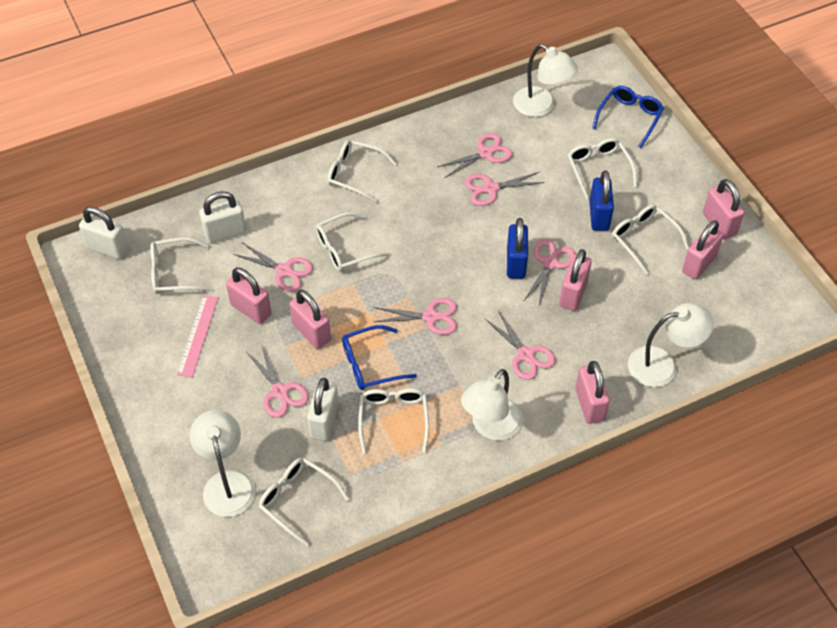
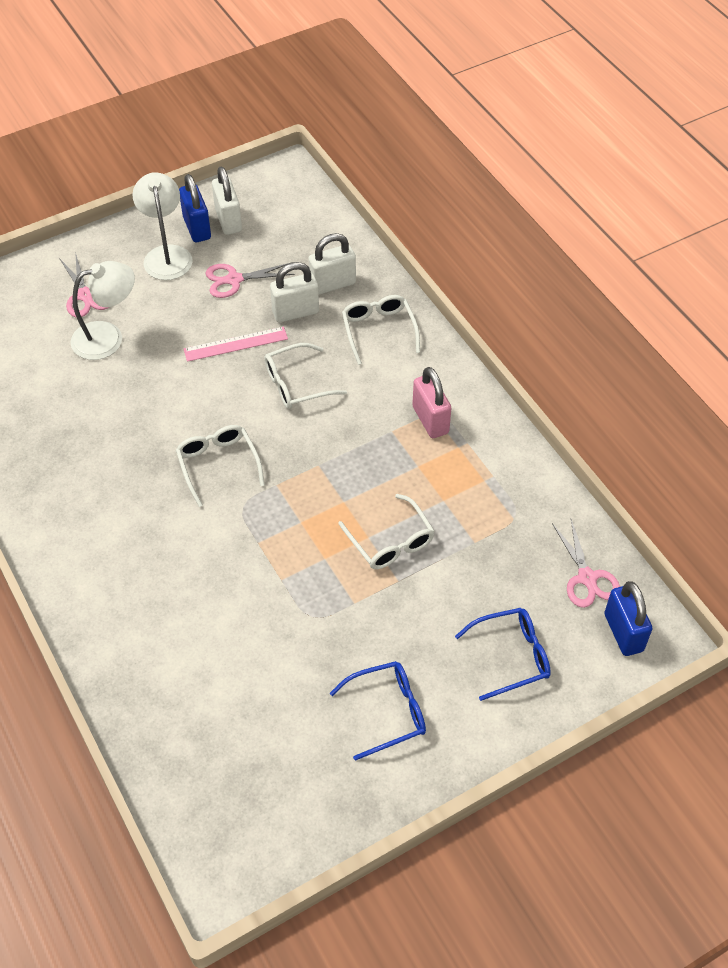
pink padlock: 6 -> 1
pink scissors: 7 -> 3
white glasses: 7 -> 4
white lamp: 4 -> 2

